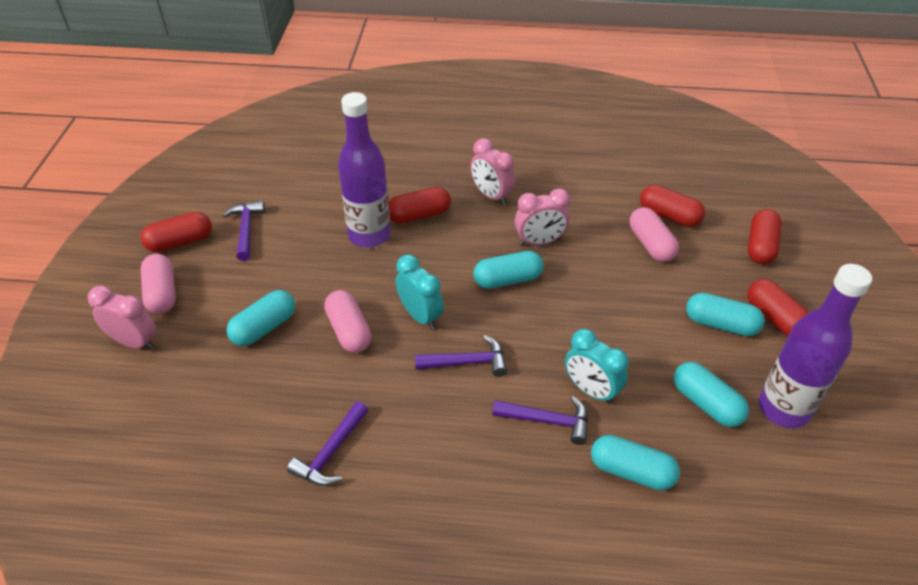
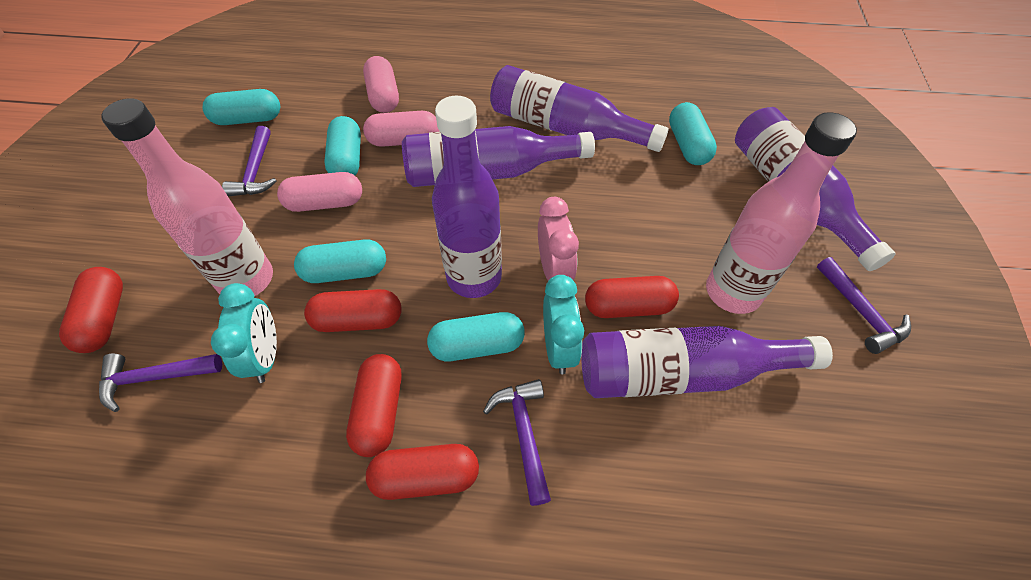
pink bottle: 0 -> 2
pink clock: 3 -> 1
purple bottle: 2 -> 5

